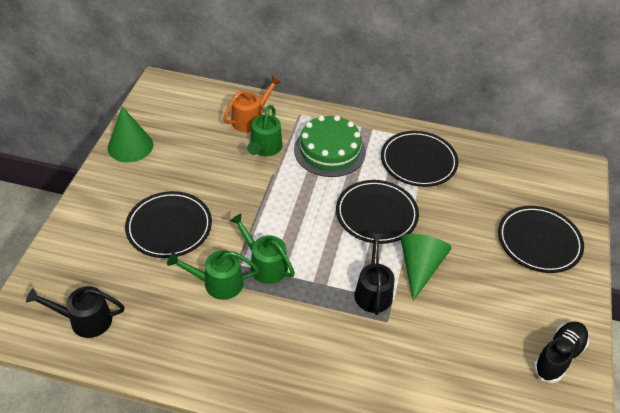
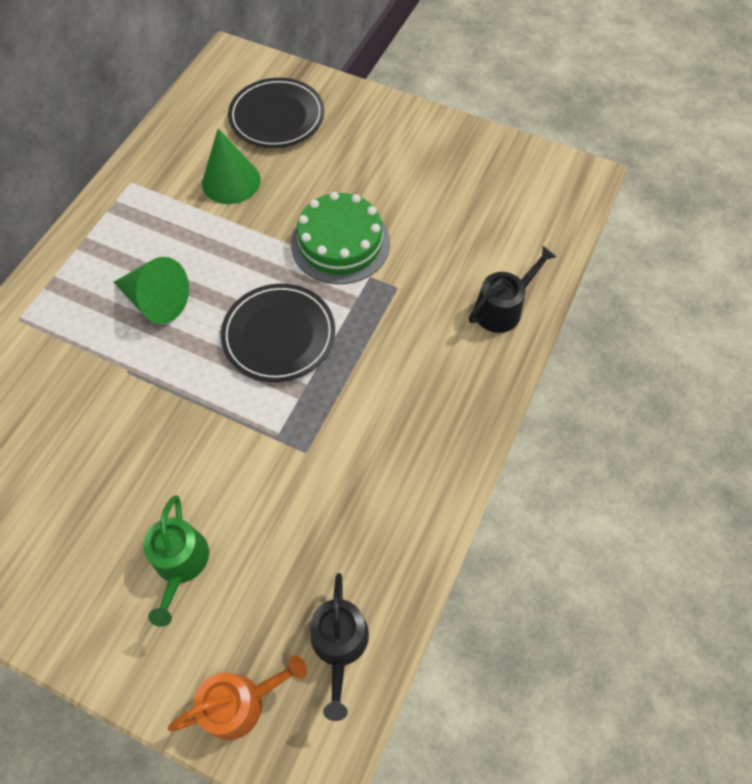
black plate: 4 -> 2
black shoe: 1 -> 0
green watering can: 3 -> 1

